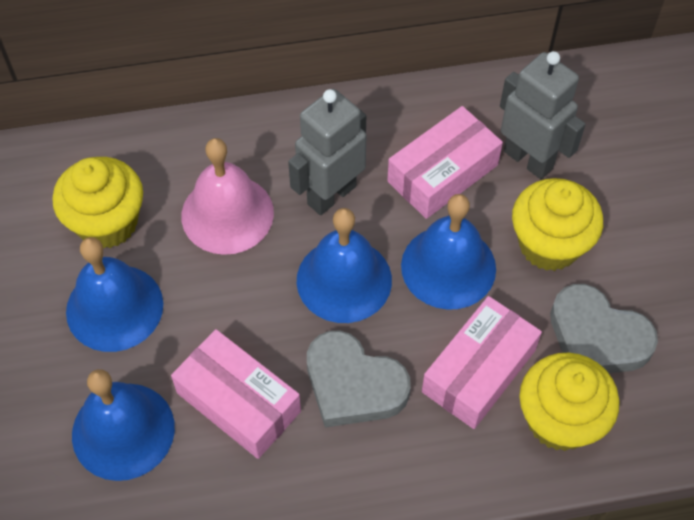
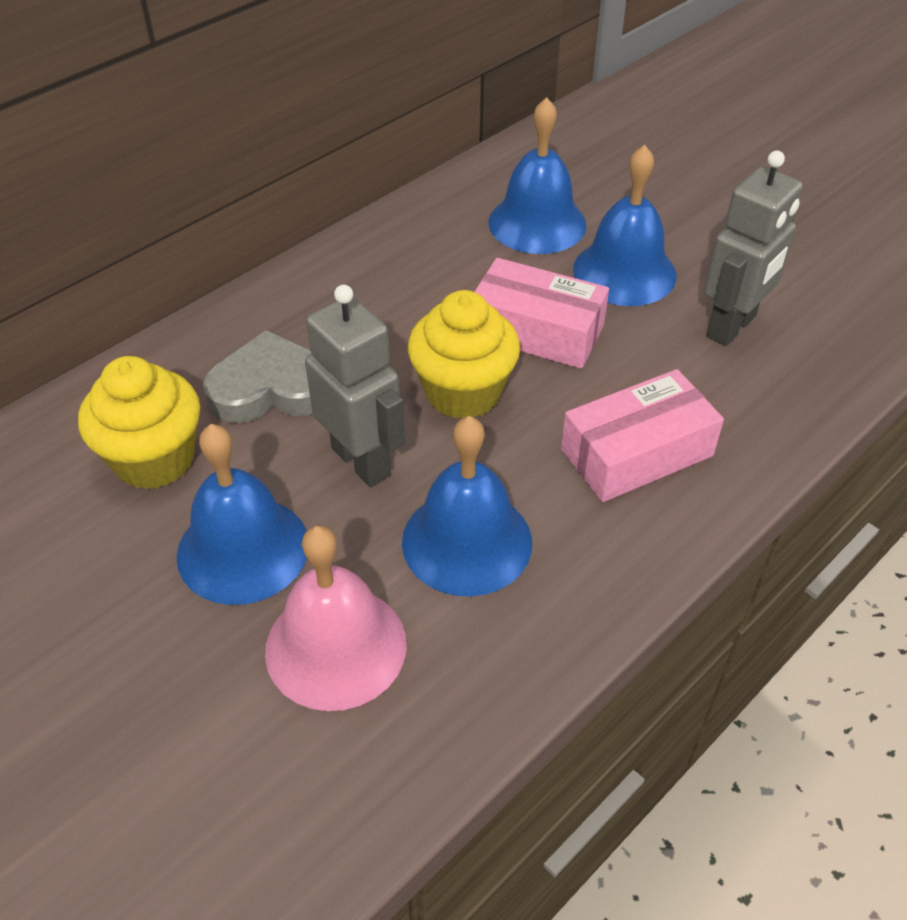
grey heart: 2 -> 1
pink box: 3 -> 2
yellow cupcake: 3 -> 2

